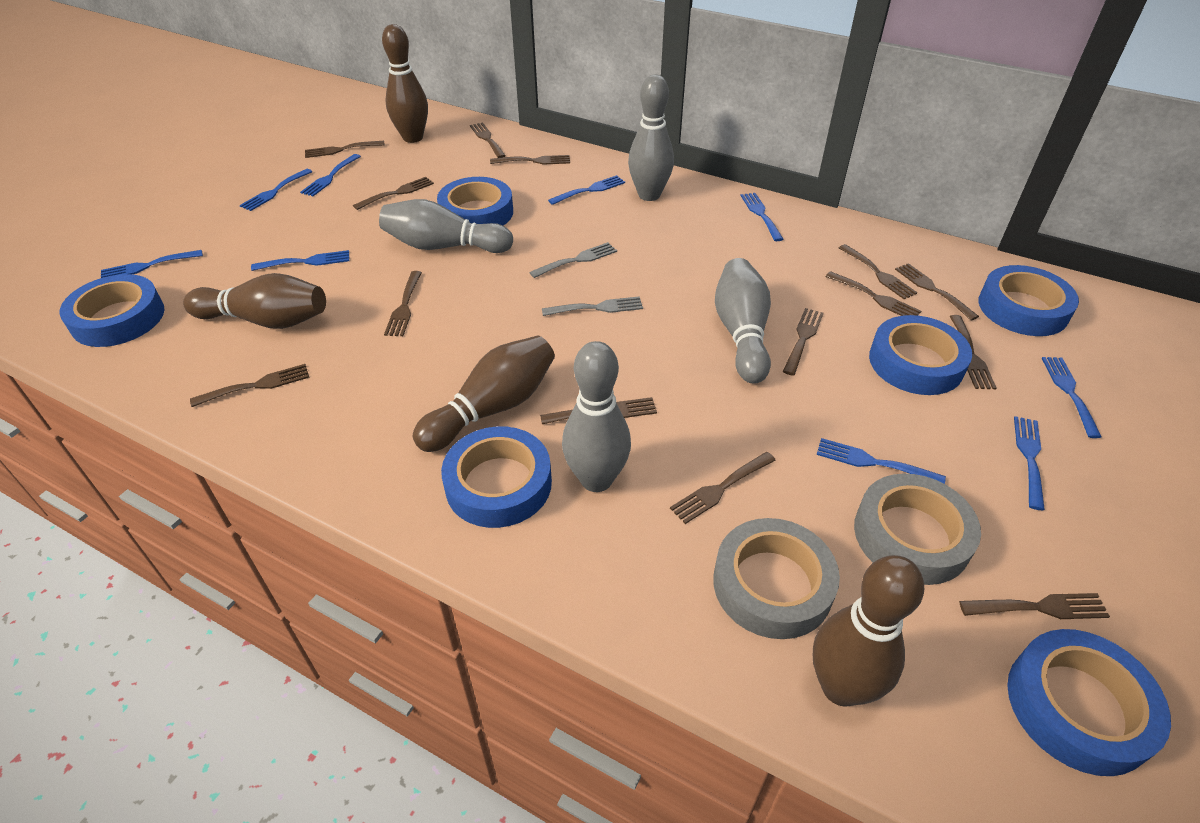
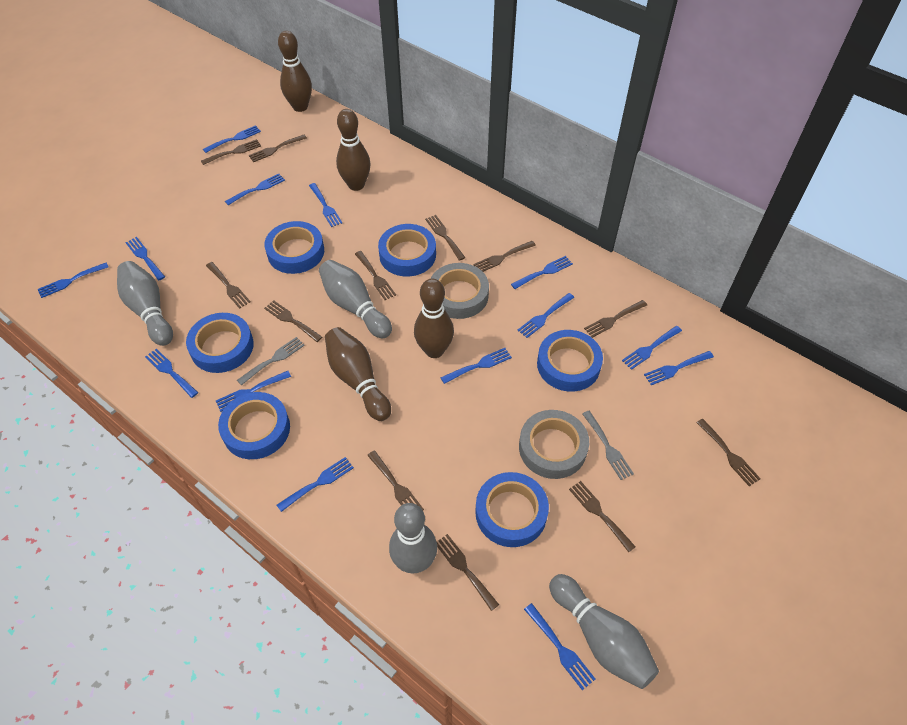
blue fork: 9 -> 14
brown fork: 14 -> 12

